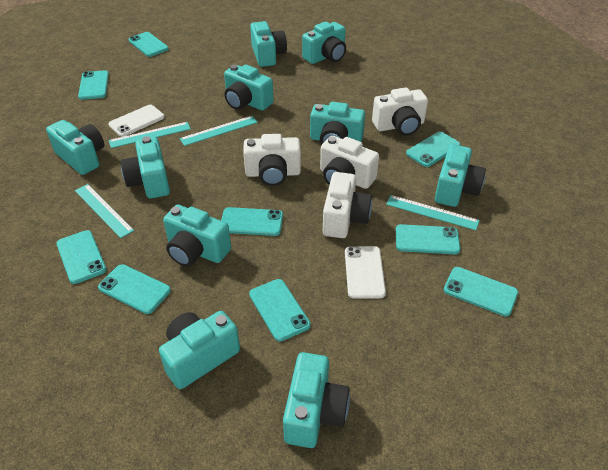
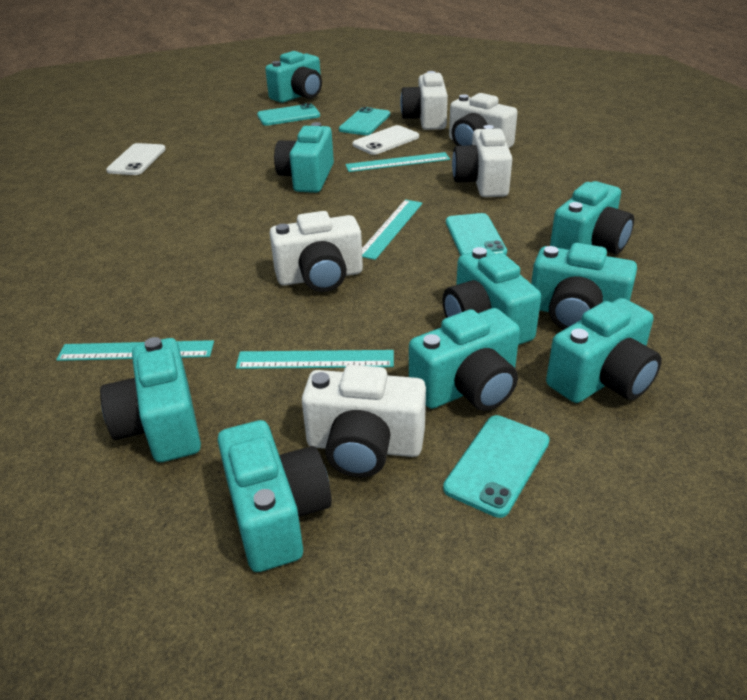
turquoise camera: 10 -> 9
turquoise phone: 9 -> 4
white camera: 4 -> 5

